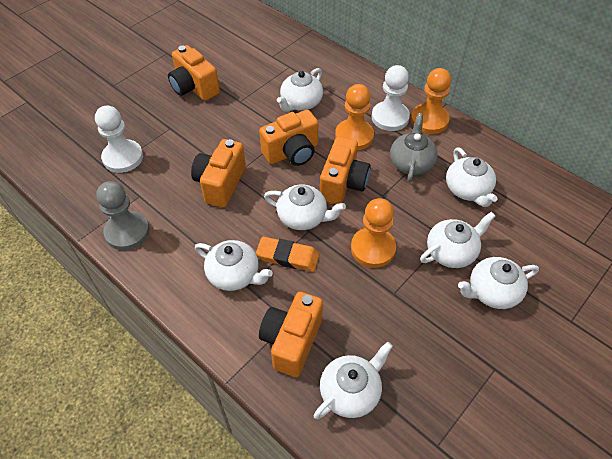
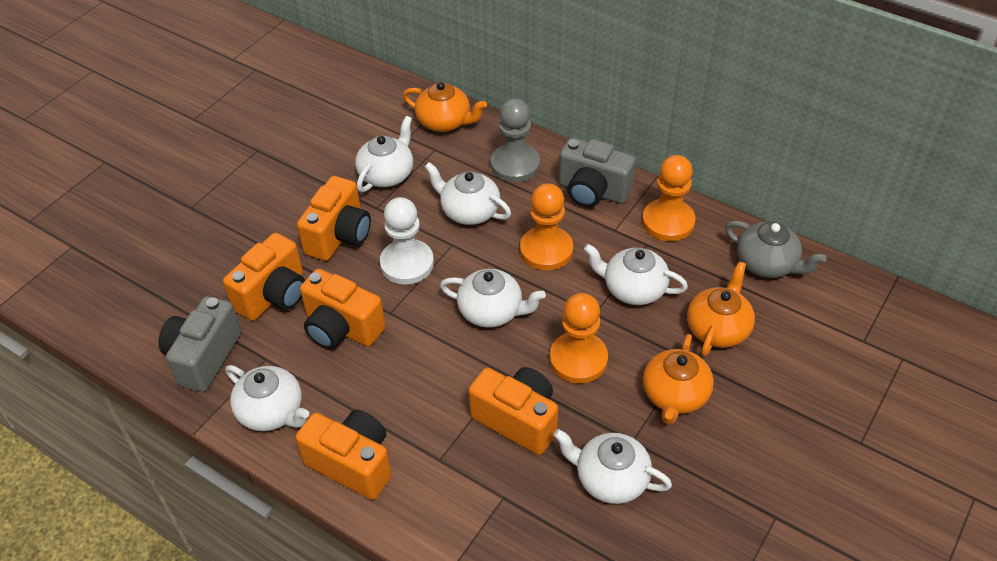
grey camera: 0 -> 2
orange eraser: 1 -> 0
orange teapot: 0 -> 3
white pawn: 2 -> 1
white teapot: 7 -> 6

